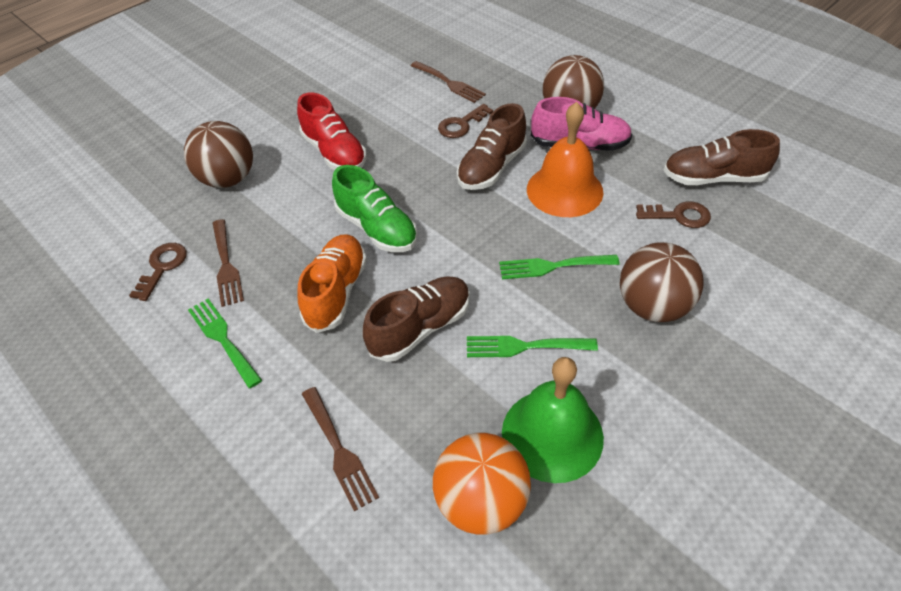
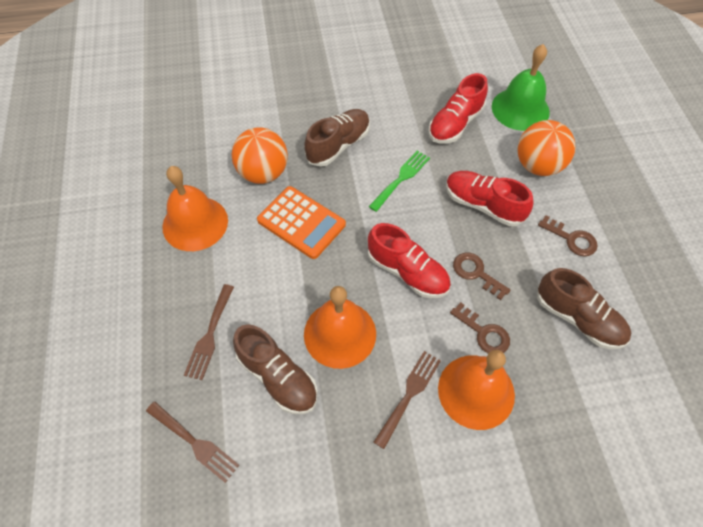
brown ball: 3 -> 0
green fork: 3 -> 1
green shoe: 1 -> 0
orange ball: 1 -> 2
orange bell: 1 -> 3
orange calculator: 0 -> 1
orange shoe: 1 -> 0
pink shoe: 1 -> 0
red shoe: 1 -> 3

